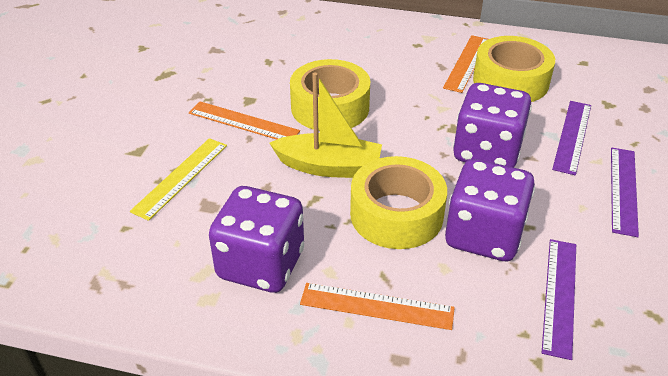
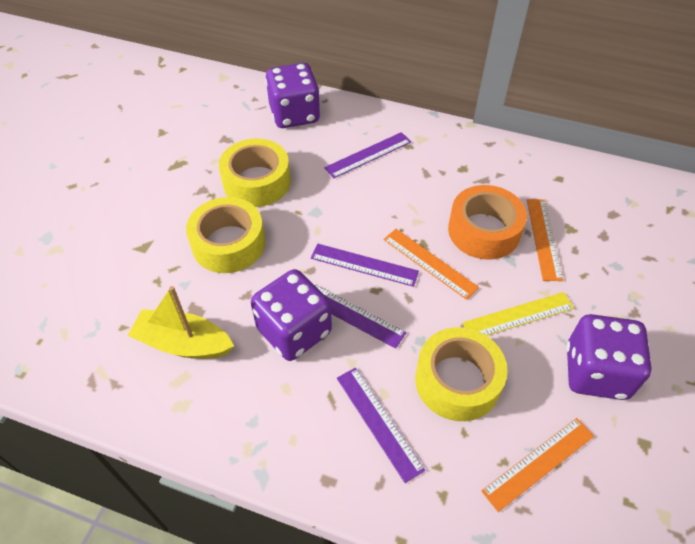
orange tape: 0 -> 1
purple ruler: 3 -> 4

